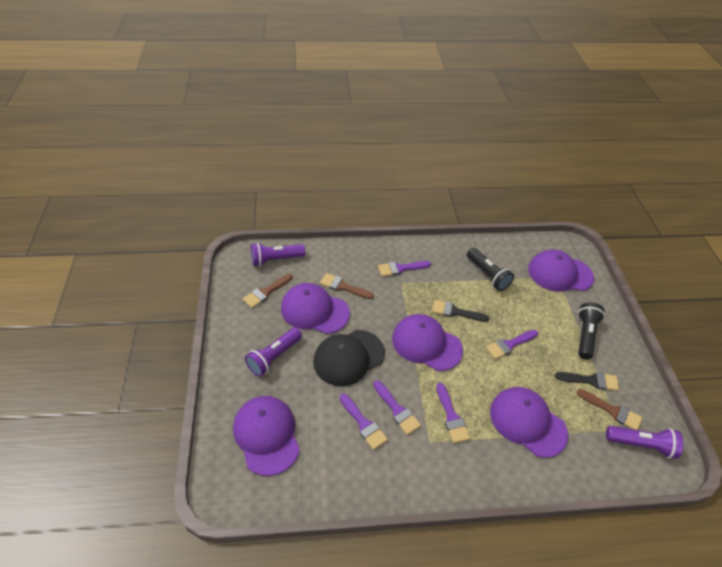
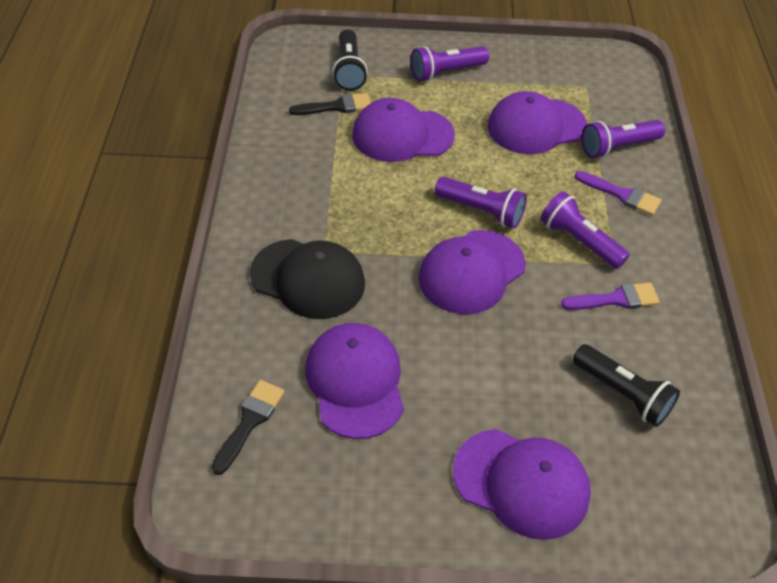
brown brush: 3 -> 0
purple brush: 5 -> 2
purple flashlight: 3 -> 4

